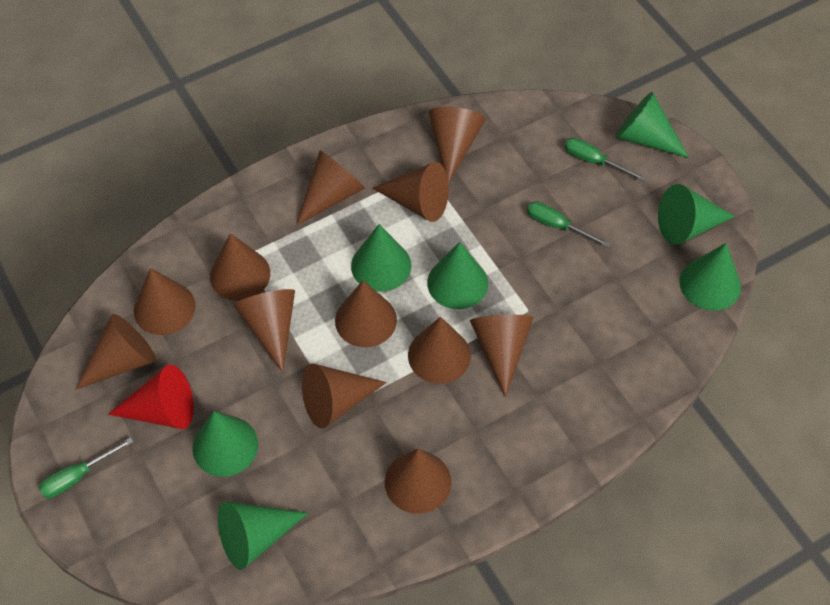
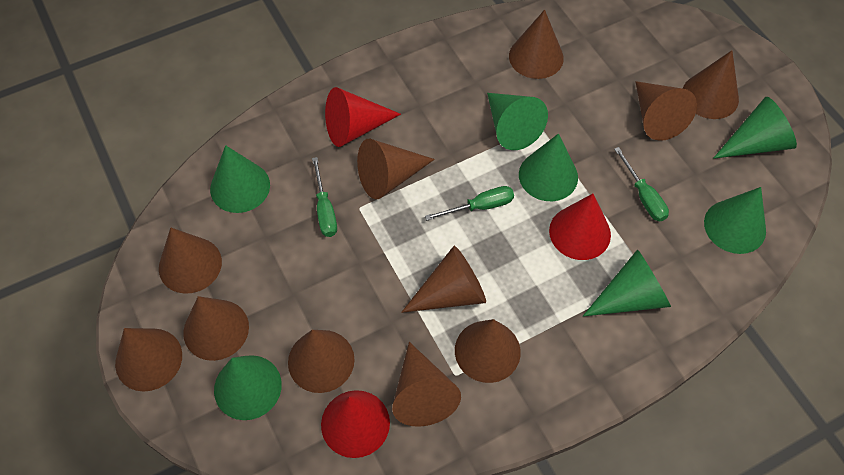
brown cone: 12 -> 11
red cone: 1 -> 3

